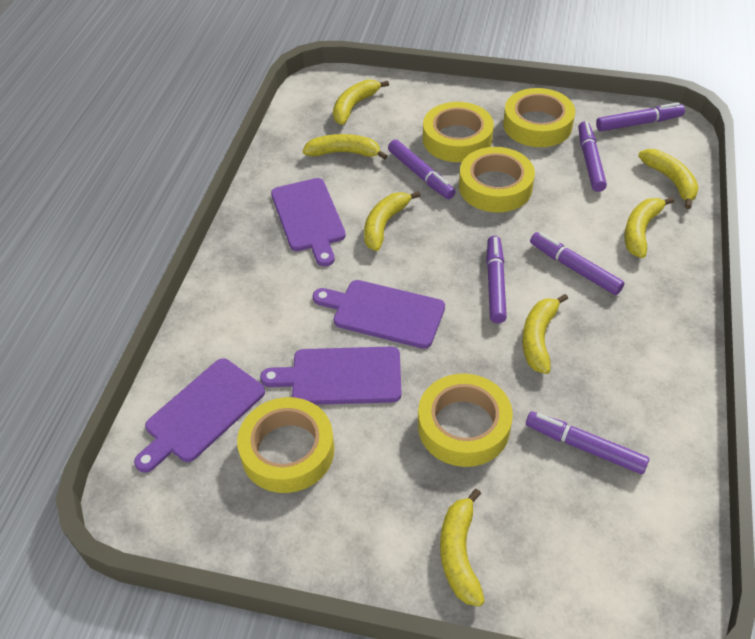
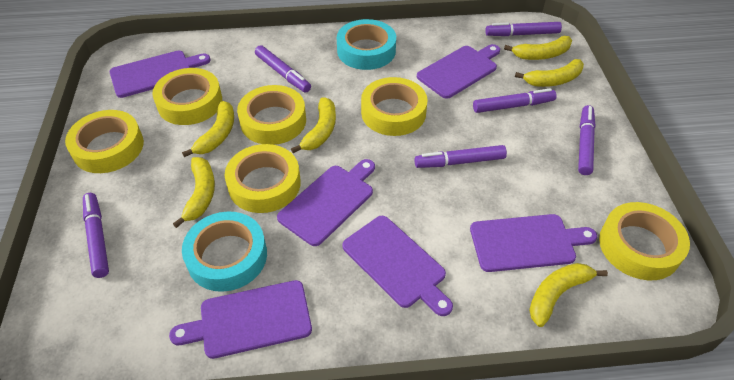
purple cutting board: 4 -> 6
turquoise tape: 0 -> 2
yellow banana: 7 -> 6
yellow tape: 5 -> 6

